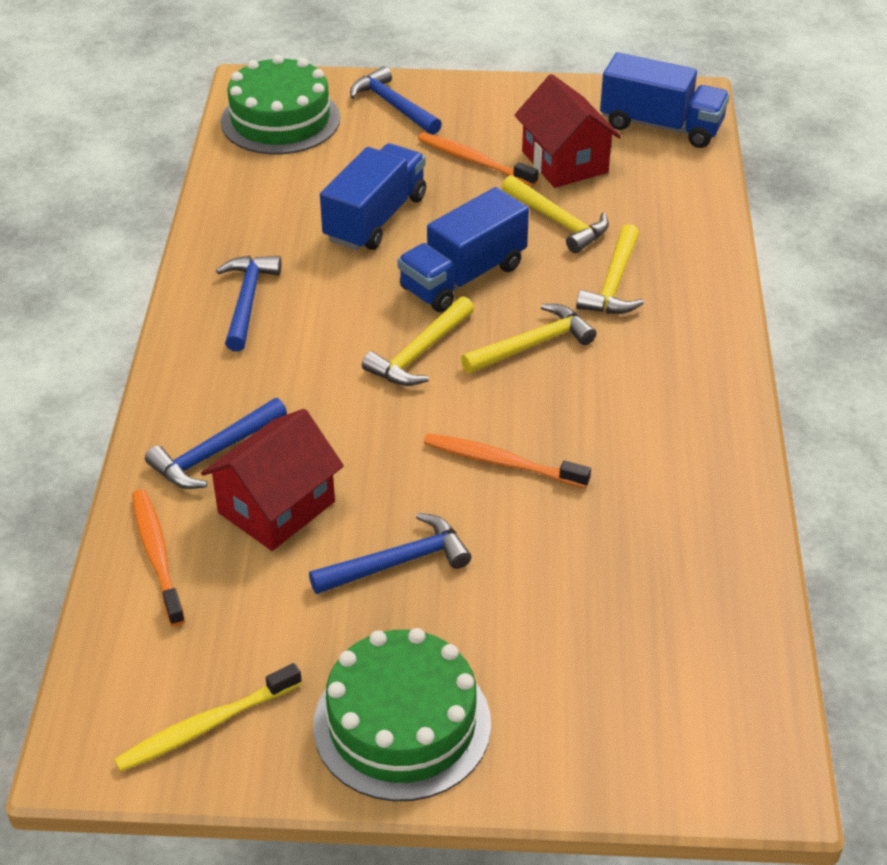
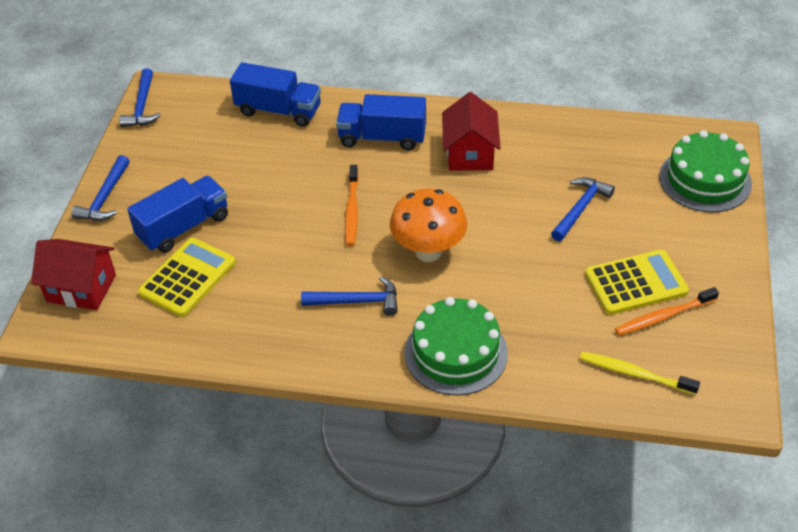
orange mushroom: 0 -> 1
orange toothbrush: 3 -> 2
yellow calculator: 0 -> 2
yellow hammer: 4 -> 0

